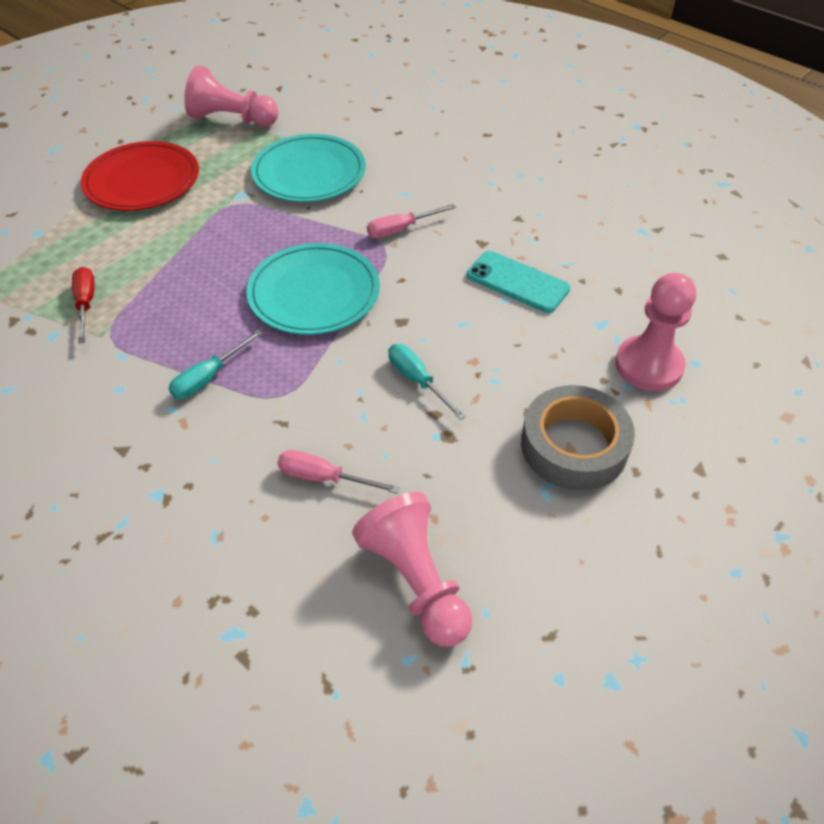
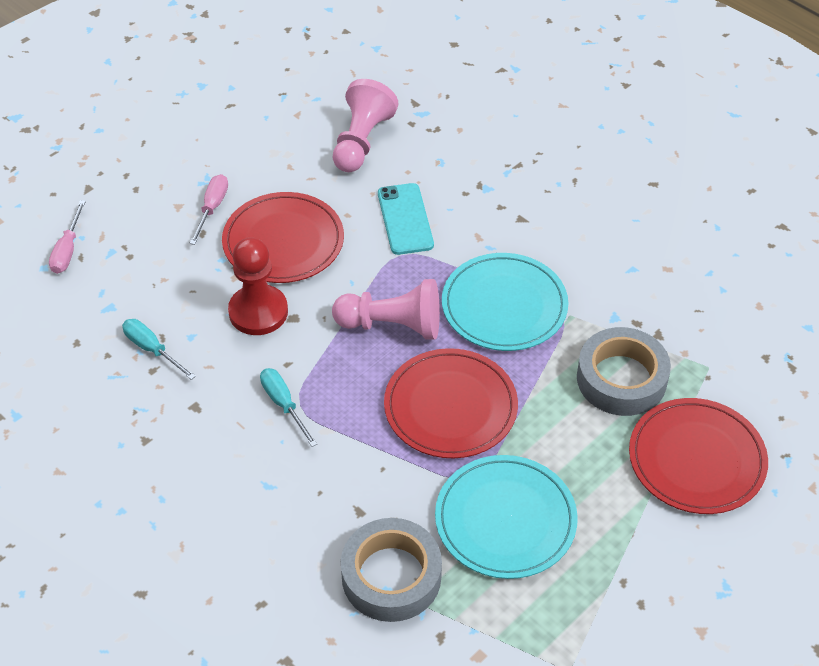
grey tape: 1 -> 2
pink pawn: 3 -> 2
red pawn: 0 -> 1
red plate: 1 -> 3
red screwdriver: 1 -> 0

